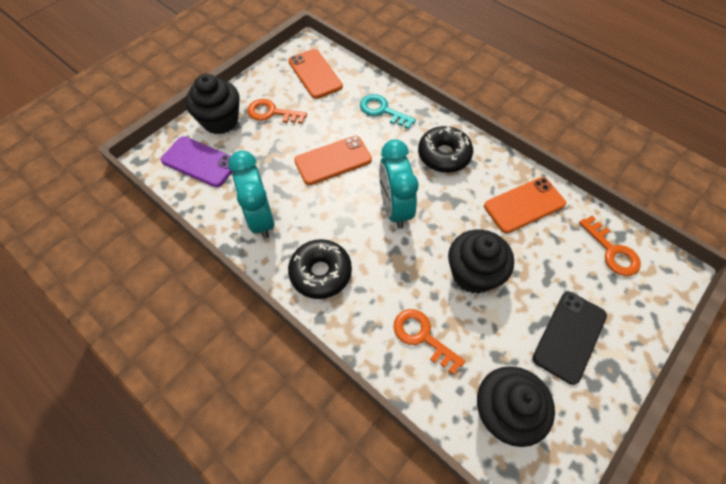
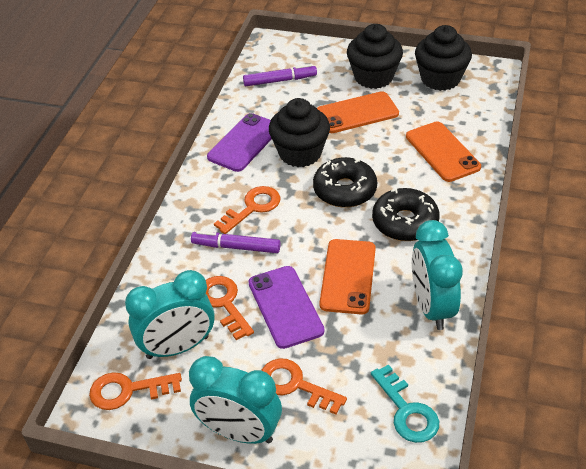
black phone: 1 -> 0
orange key: 3 -> 4
purple marker: 0 -> 2
purple phone: 1 -> 2
turquoise clock: 2 -> 3

